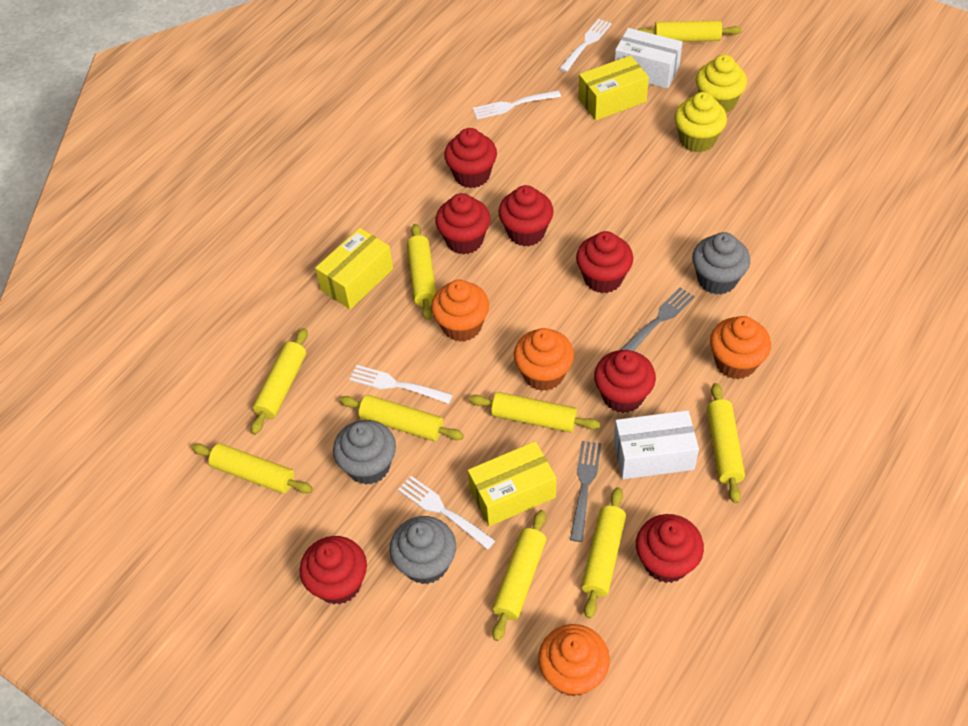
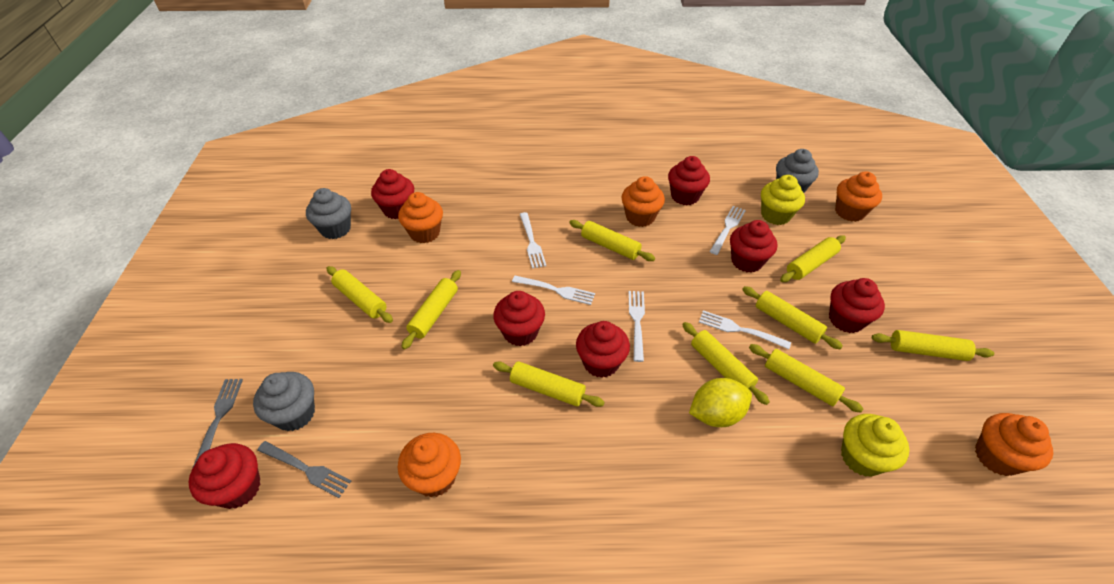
orange cupcake: 4 -> 5
white box: 2 -> 0
white fork: 4 -> 5
yellow box: 3 -> 0
yellow lemon: 0 -> 1

